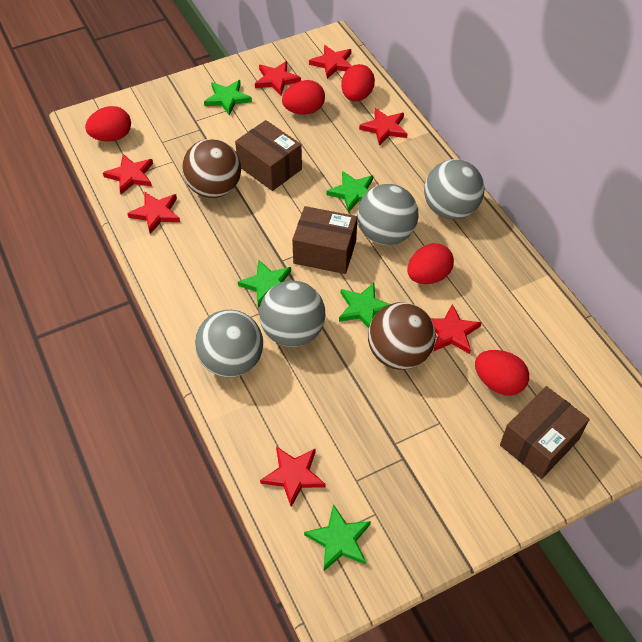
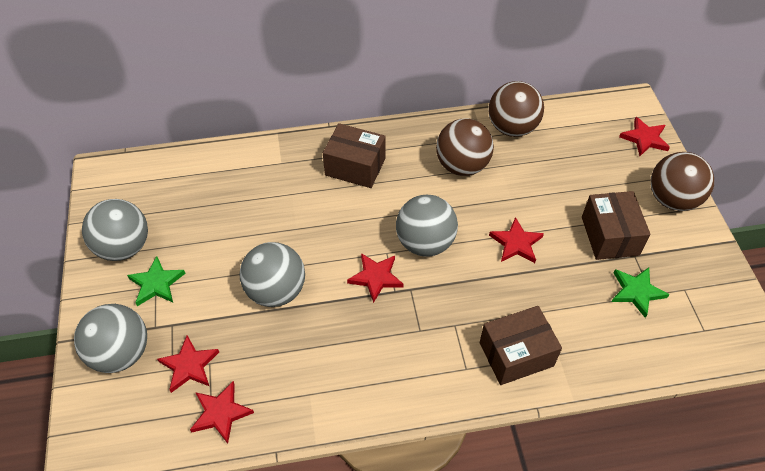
brown ball: 2 -> 3
green star: 5 -> 2
red egg: 5 -> 0
red star: 7 -> 5

